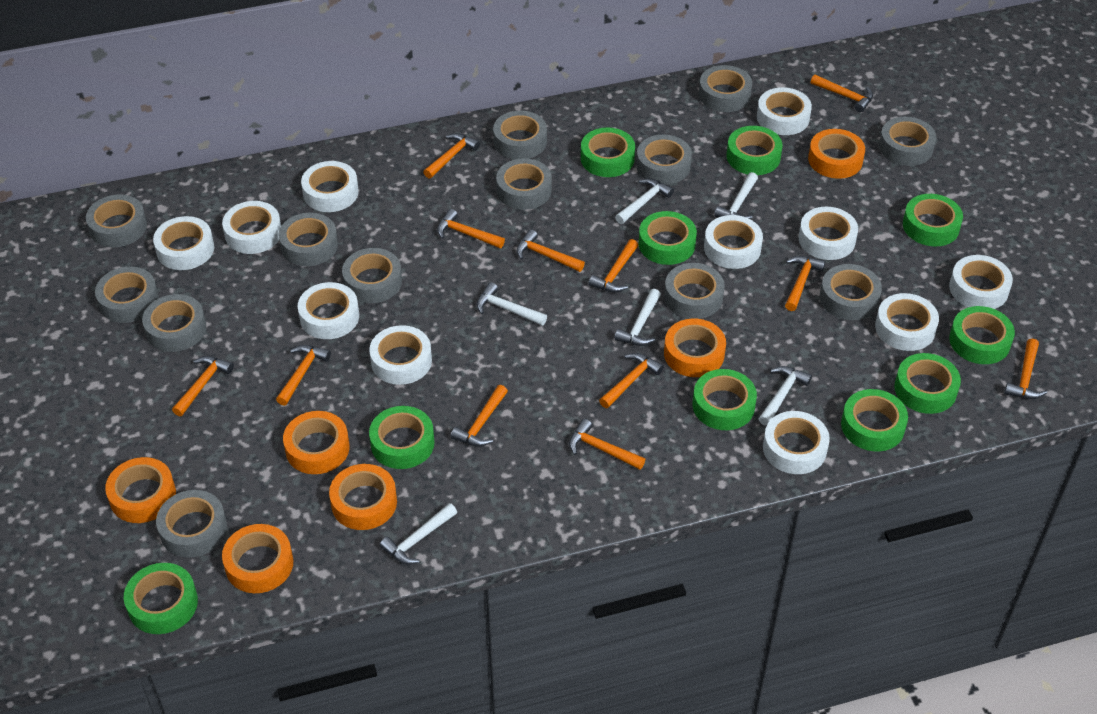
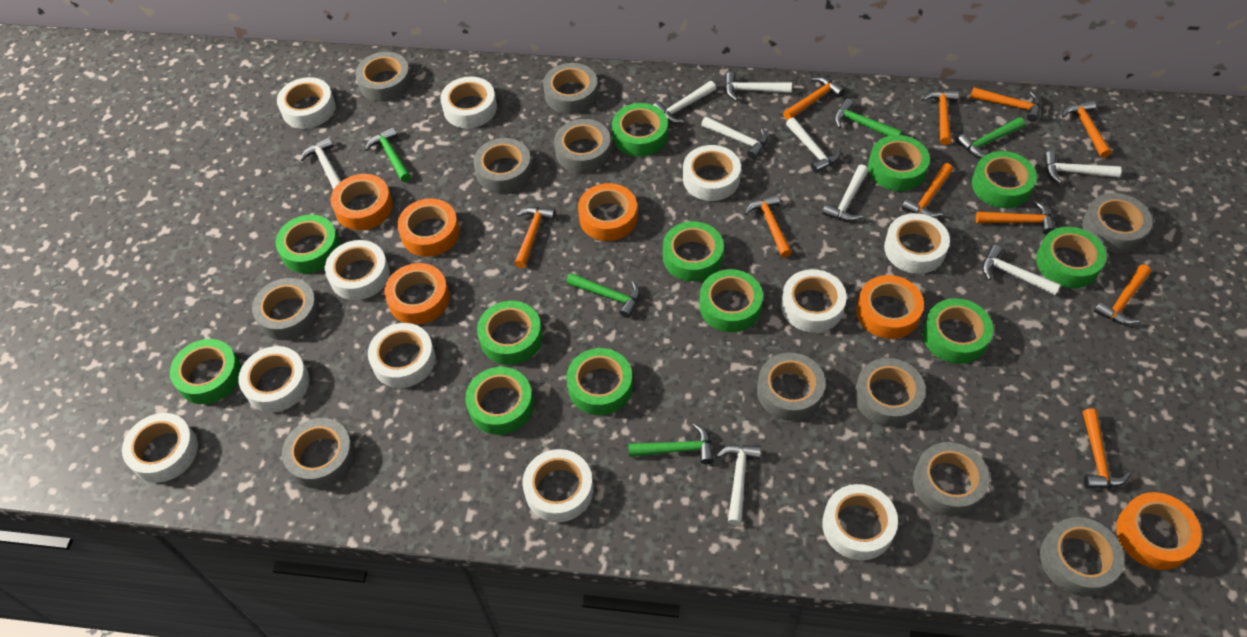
green hammer: 0 -> 5
green tape: 10 -> 12
grey tape: 13 -> 11
orange hammer: 12 -> 10
white hammer: 6 -> 9

